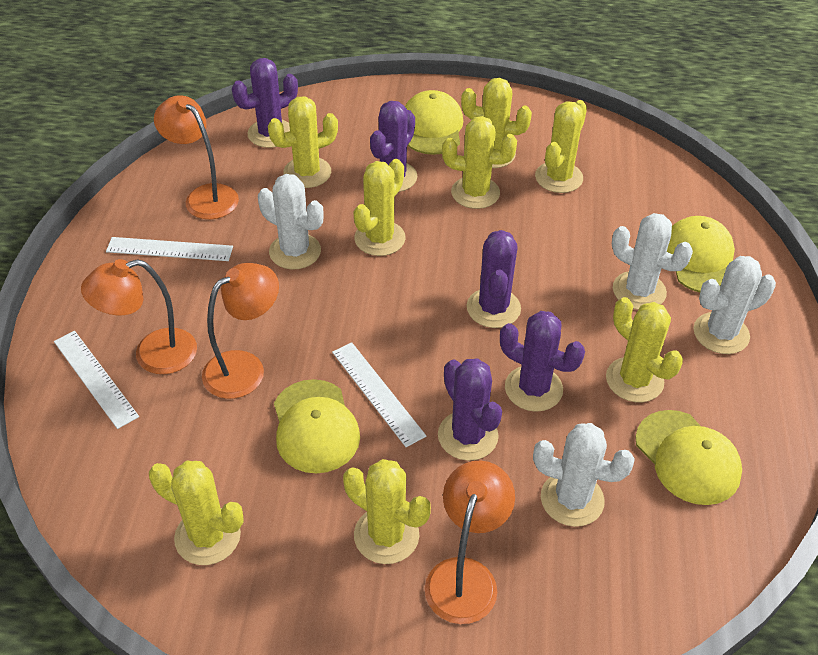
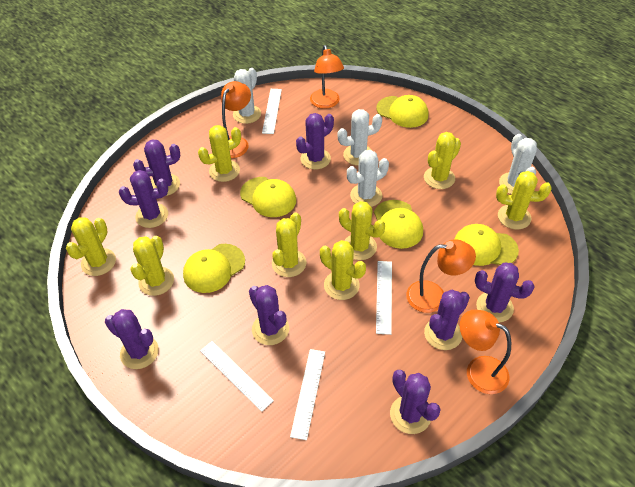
purple cactus: 5 -> 8
white ruler: 3 -> 4
yellow cap: 4 -> 5

